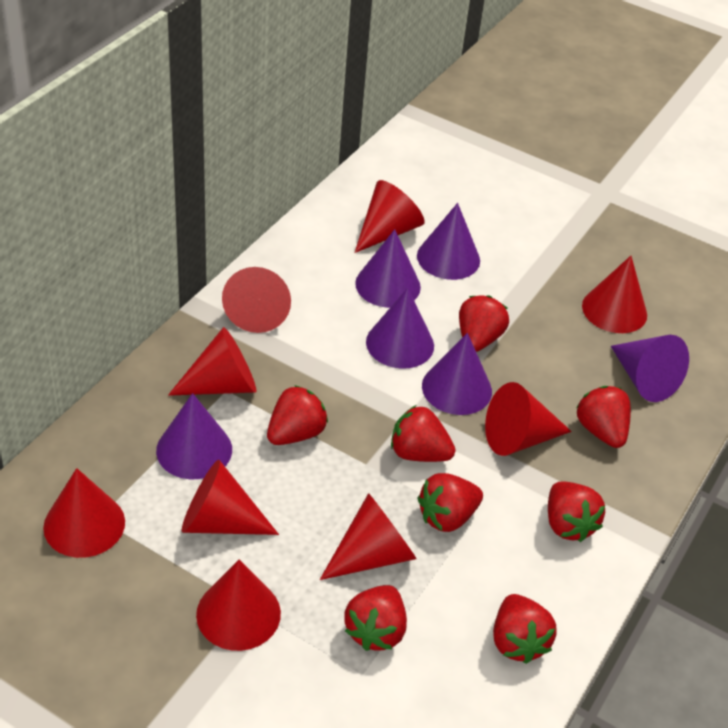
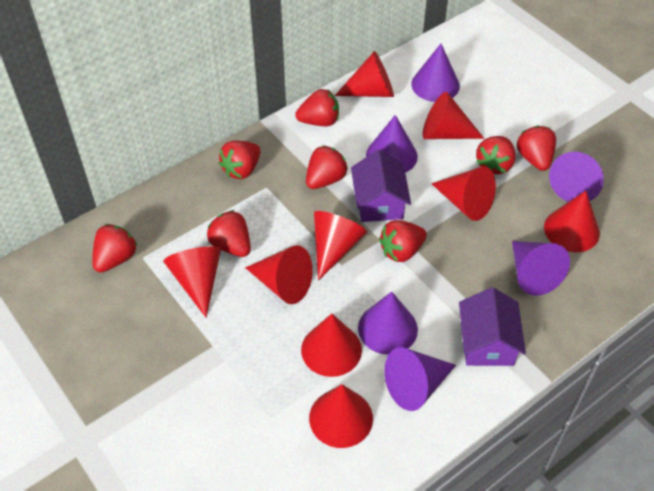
purple house: 0 -> 2

